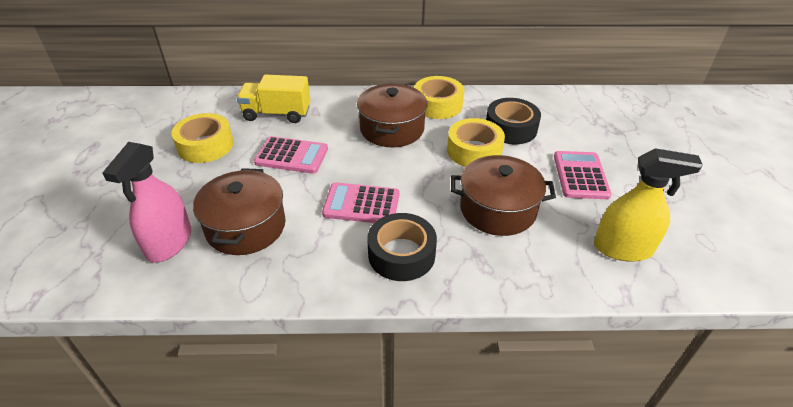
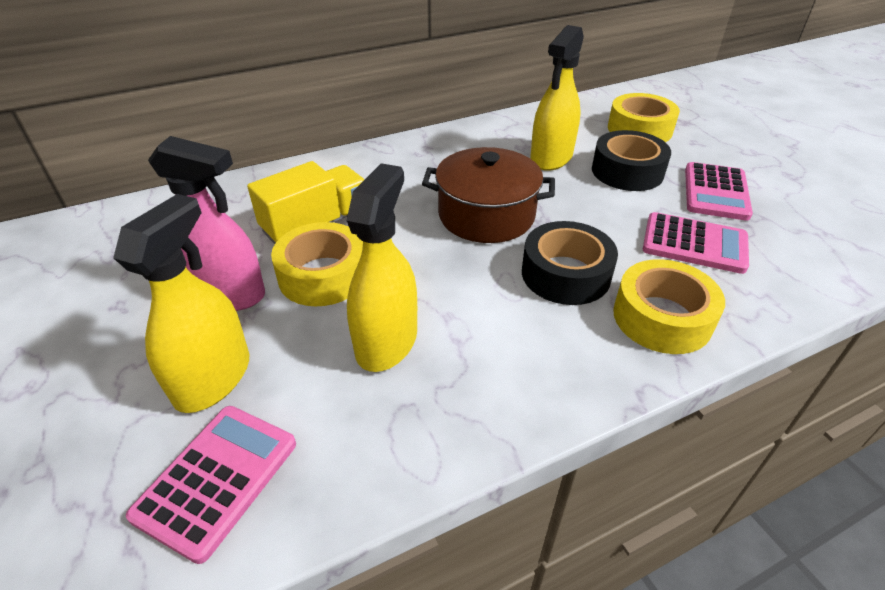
brown pot: 3 -> 1
yellow spray bottle: 1 -> 3

